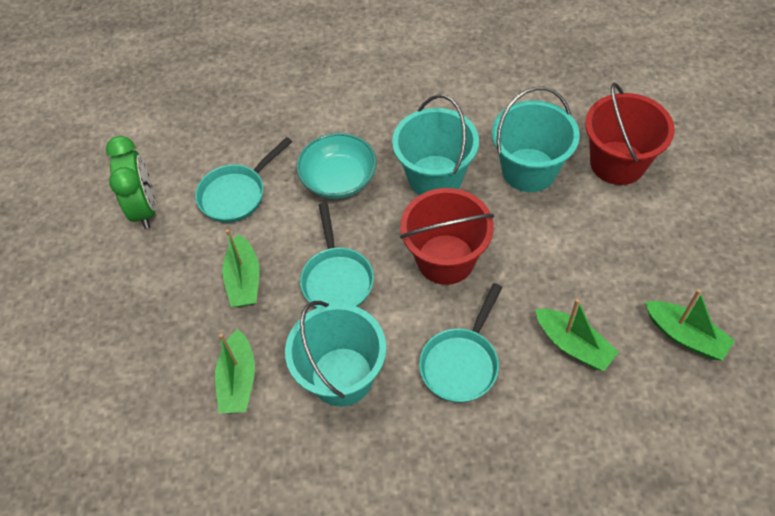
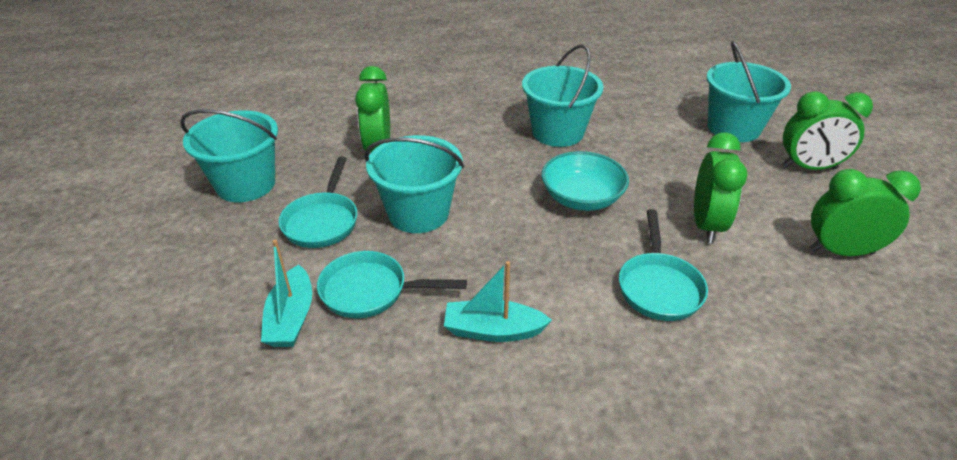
green boat: 4 -> 0
green clock: 1 -> 4
red bucket: 2 -> 0
turquoise boat: 0 -> 2
turquoise bucket: 3 -> 4

